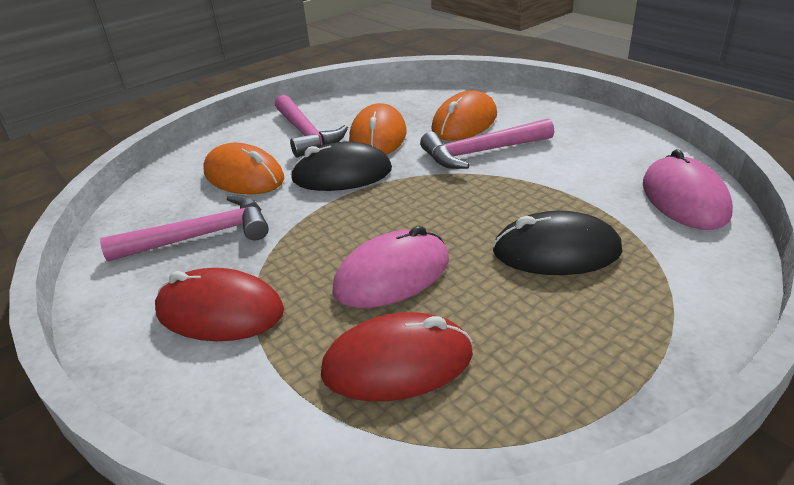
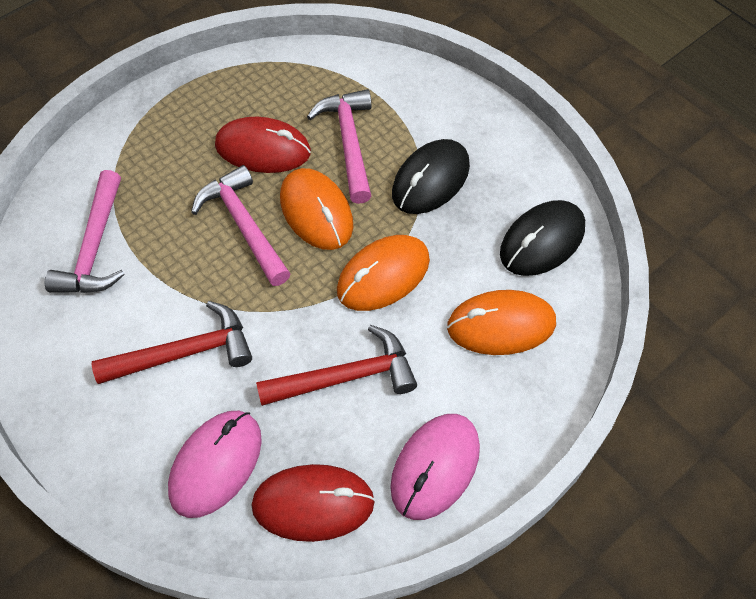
red hammer: 0 -> 2

